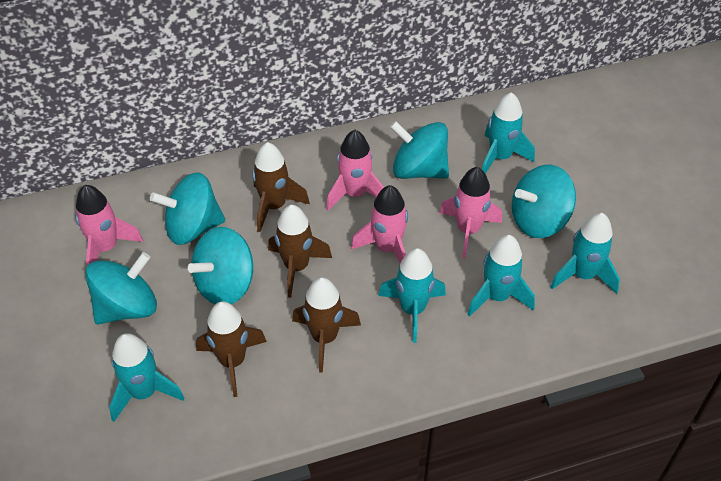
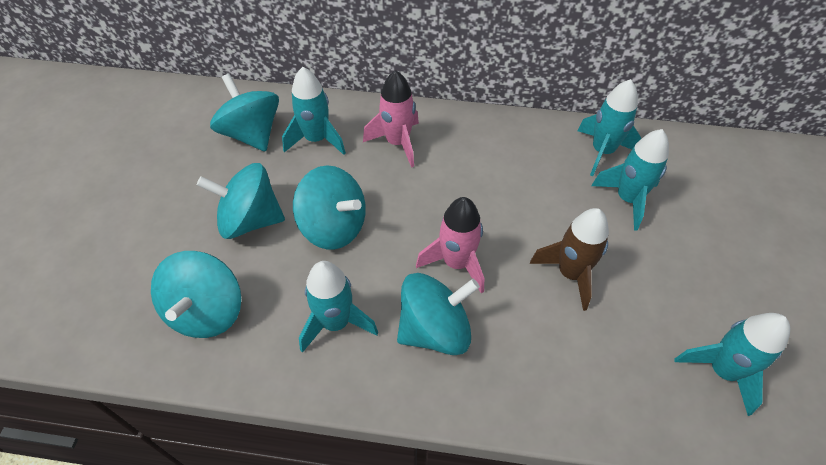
brown rocket: 4 -> 1
pink rocket: 4 -> 2

